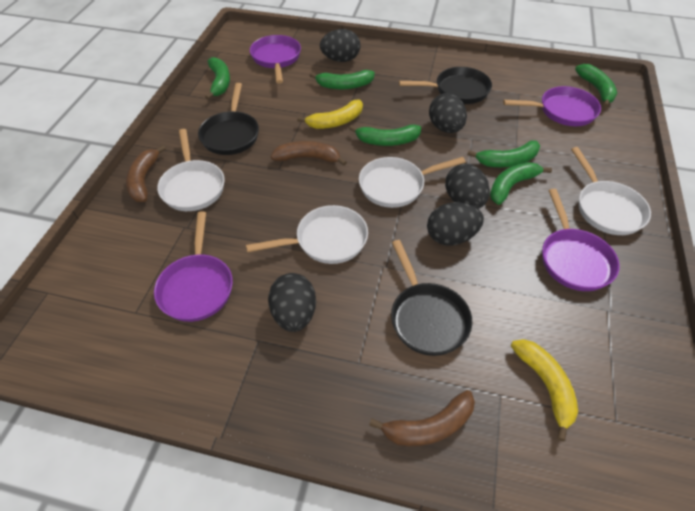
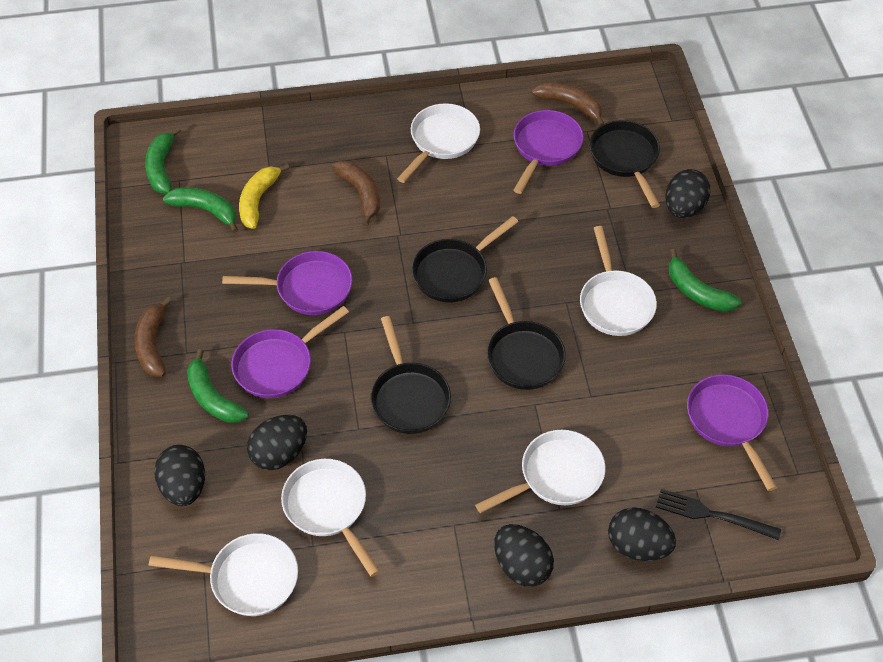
black fork: 0 -> 1
black pan: 3 -> 4
green banana: 6 -> 4
white pan: 4 -> 5
yellow banana: 2 -> 1

